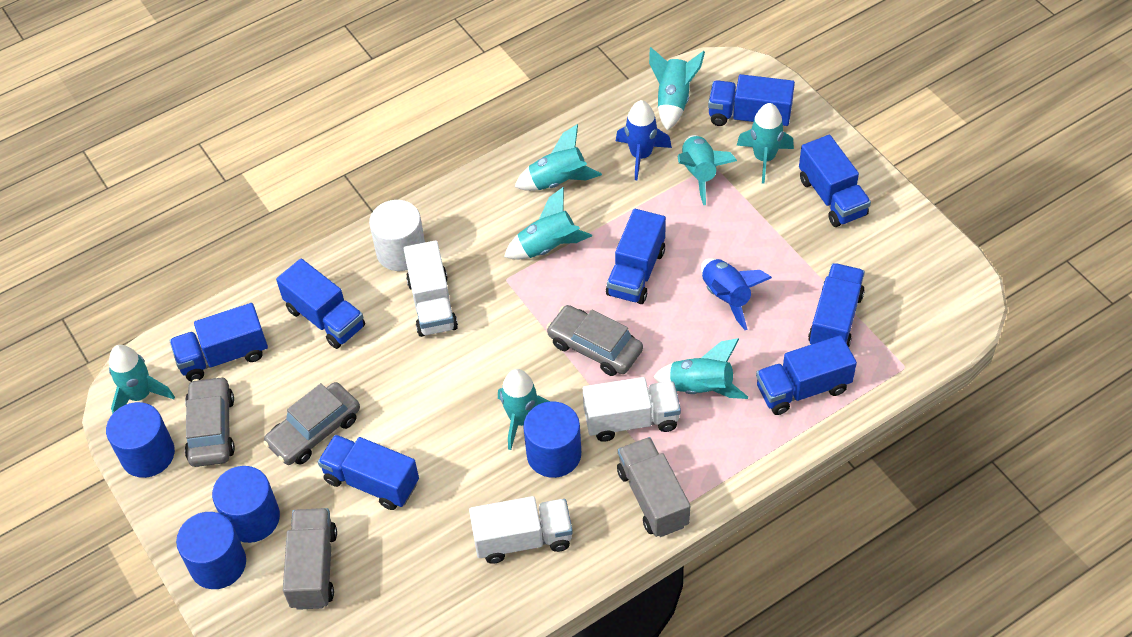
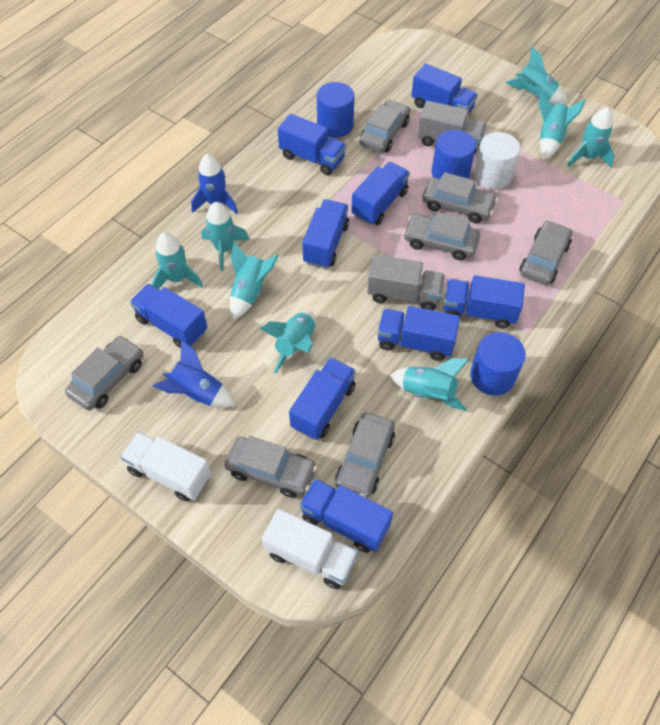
blue cylinder: 4 -> 3
blue truck: 8 -> 9
grey car: 3 -> 7
white truck: 3 -> 2

